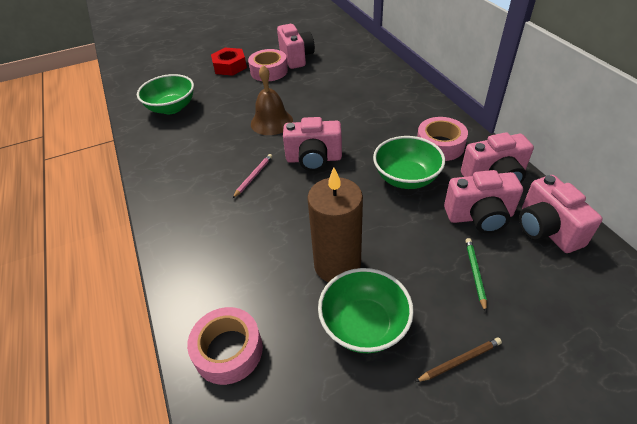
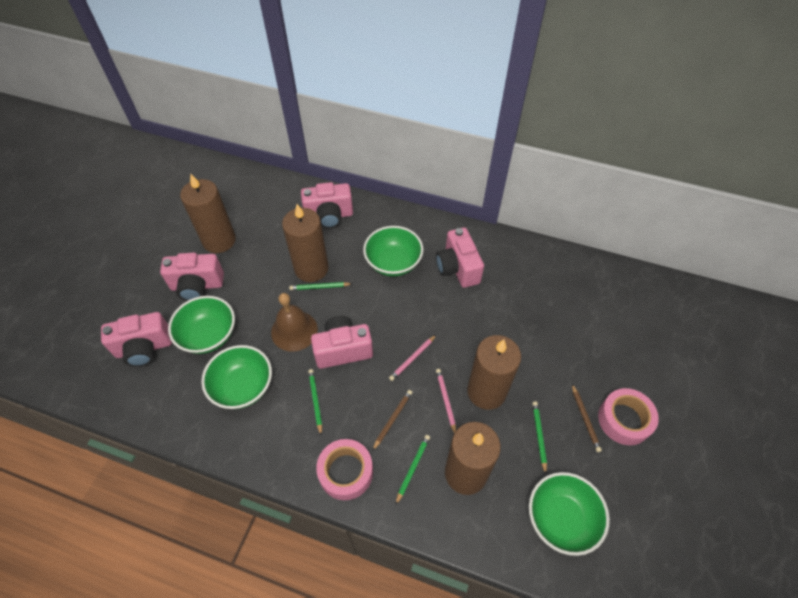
brown candle: 1 -> 4
brown pencil: 1 -> 2
green bowl: 3 -> 4
green pencil: 1 -> 4
pink pencil: 1 -> 2
pink tape: 3 -> 2
red nut: 1 -> 0

